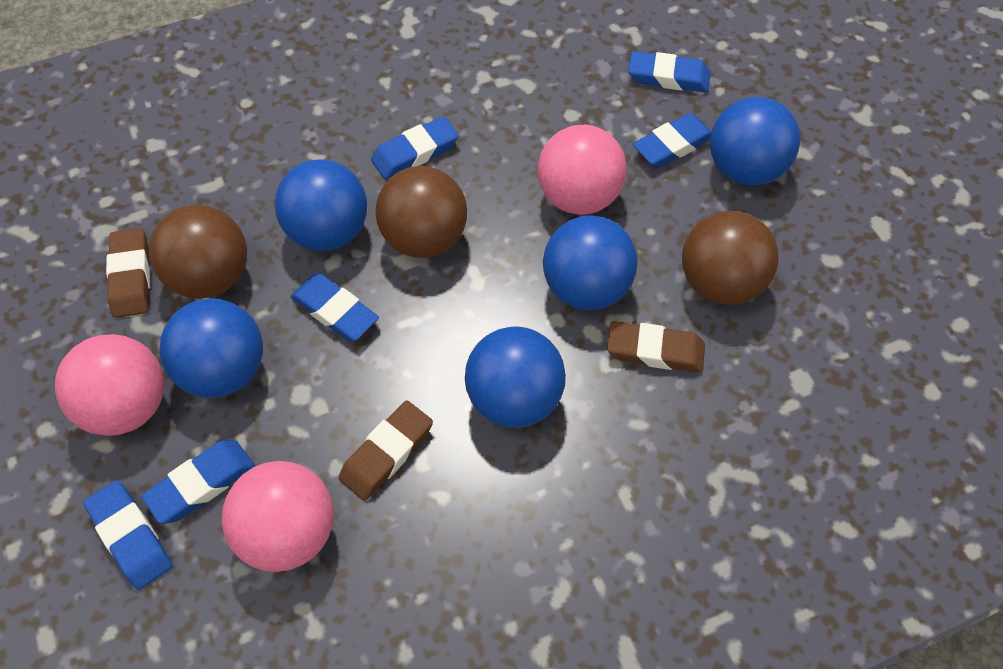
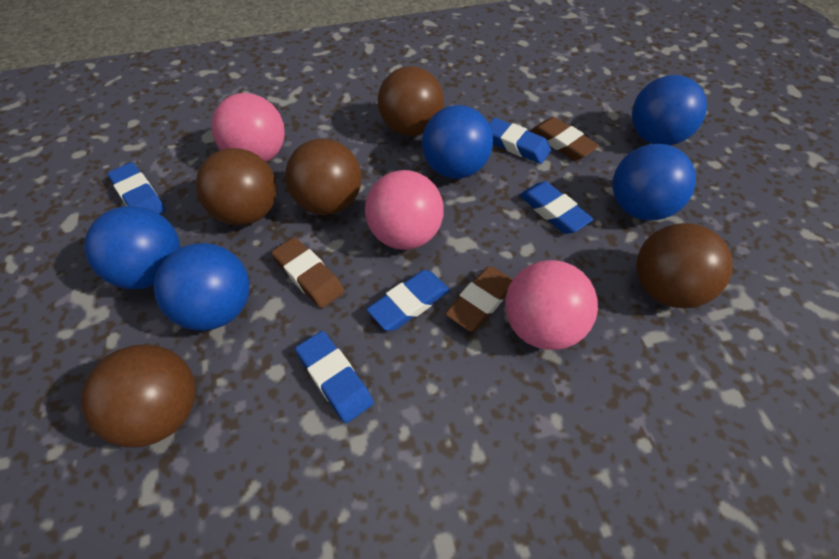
blue eraser: 6 -> 5
brown ball: 3 -> 5

